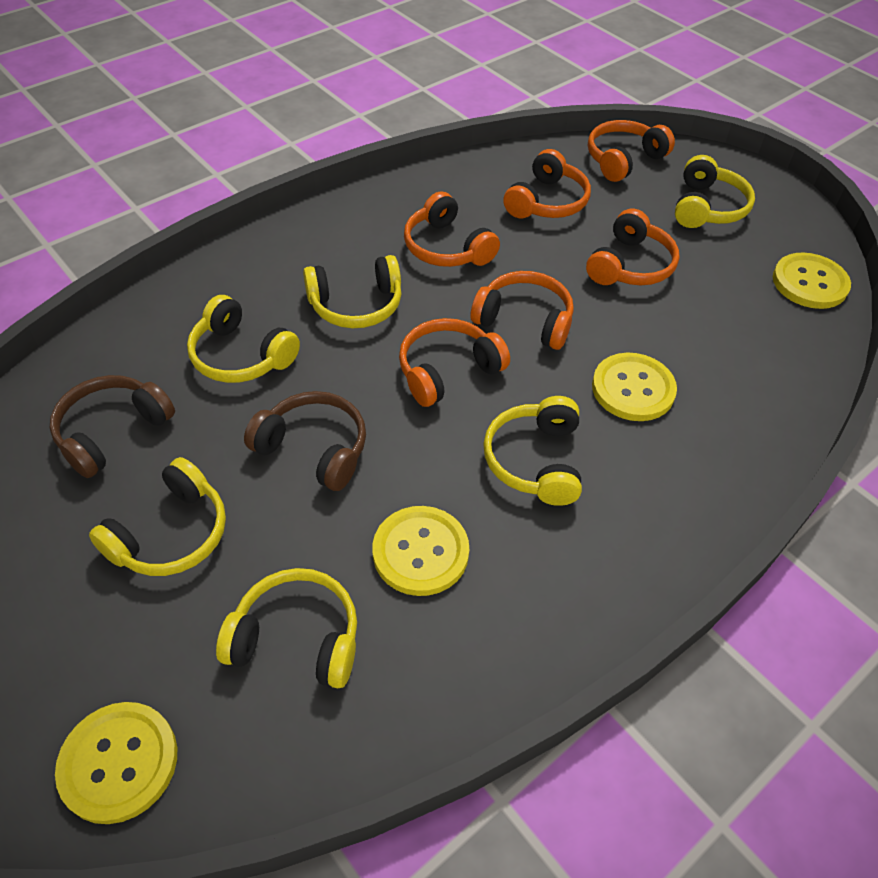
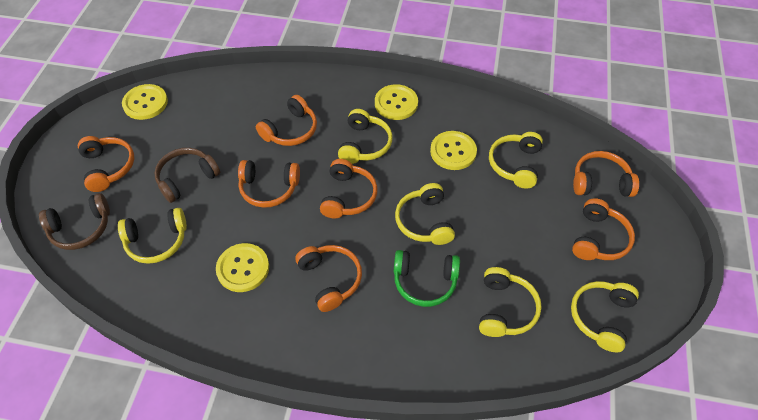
green headphones: 0 -> 1
orange headphones: 6 -> 7

